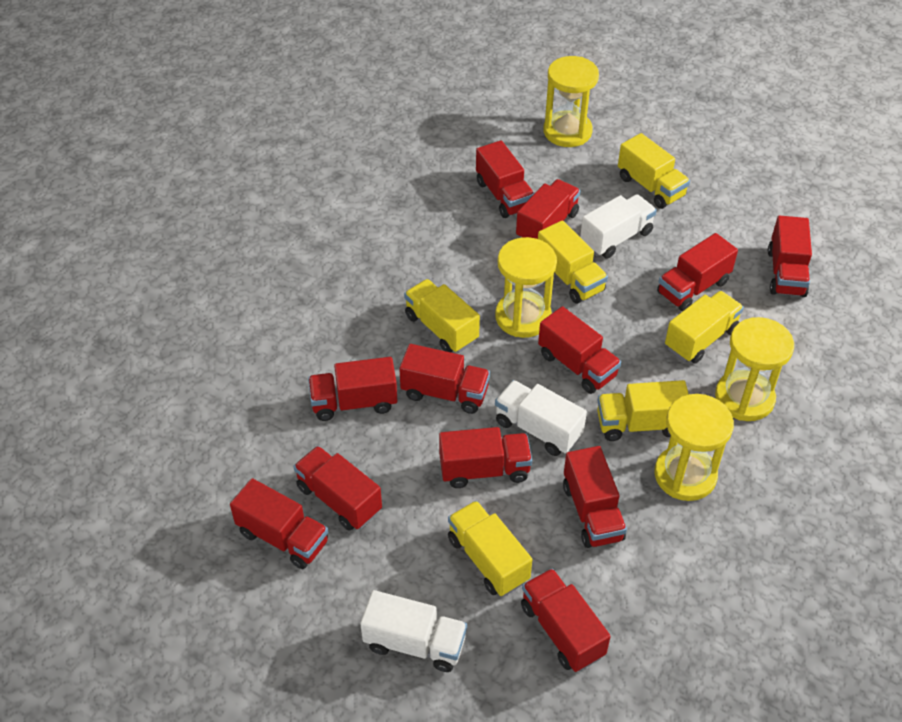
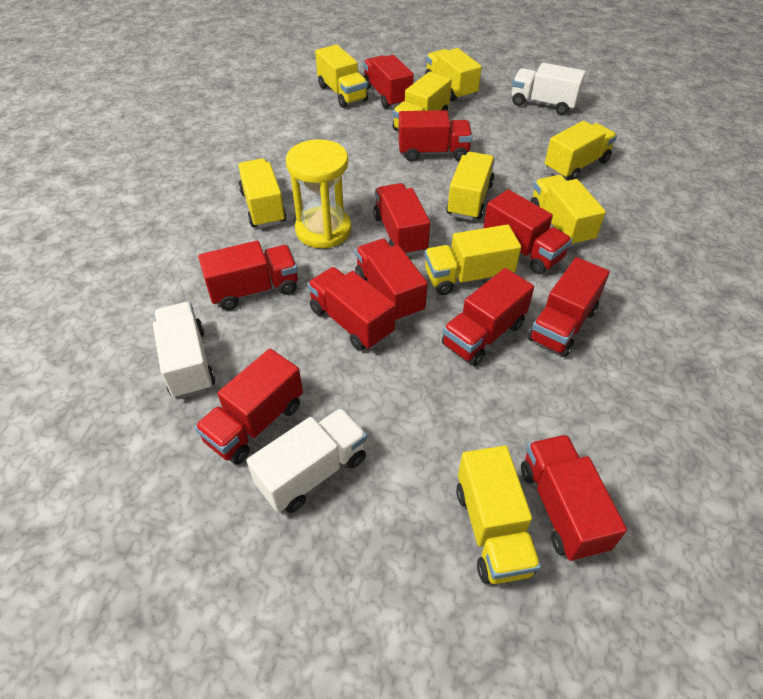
red truck: 12 -> 11
yellow hourglass: 4 -> 1
yellow truck: 6 -> 9

